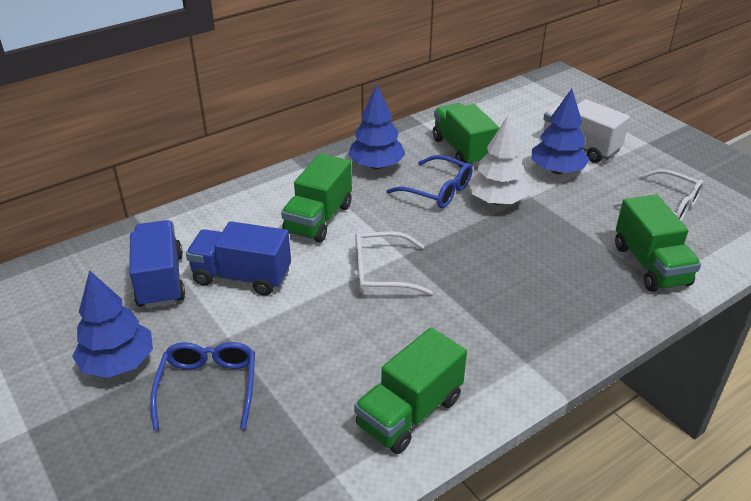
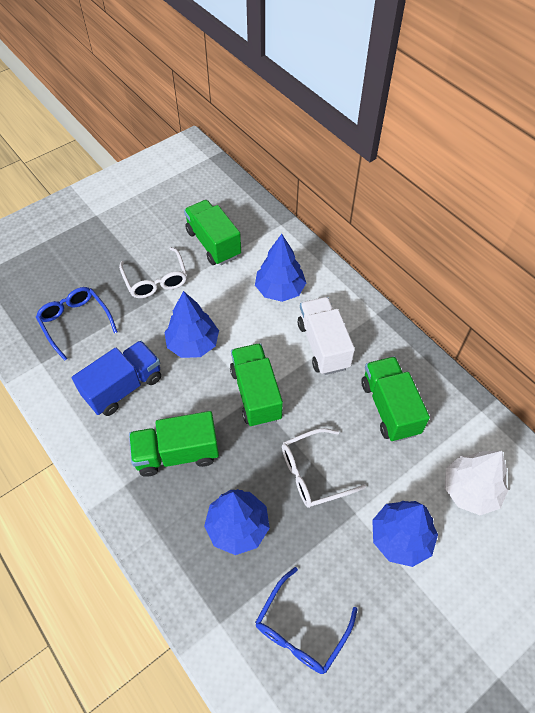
blue tree: 3 -> 4
blue truck: 2 -> 1

